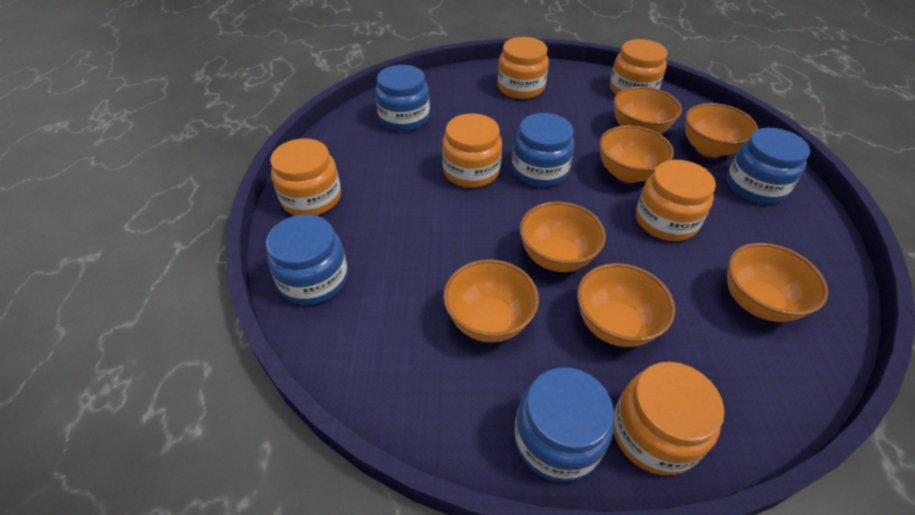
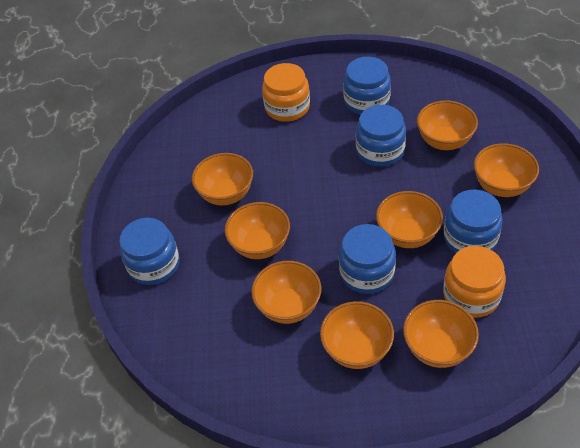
orange bowl: 7 -> 8
orange jar: 6 -> 2

